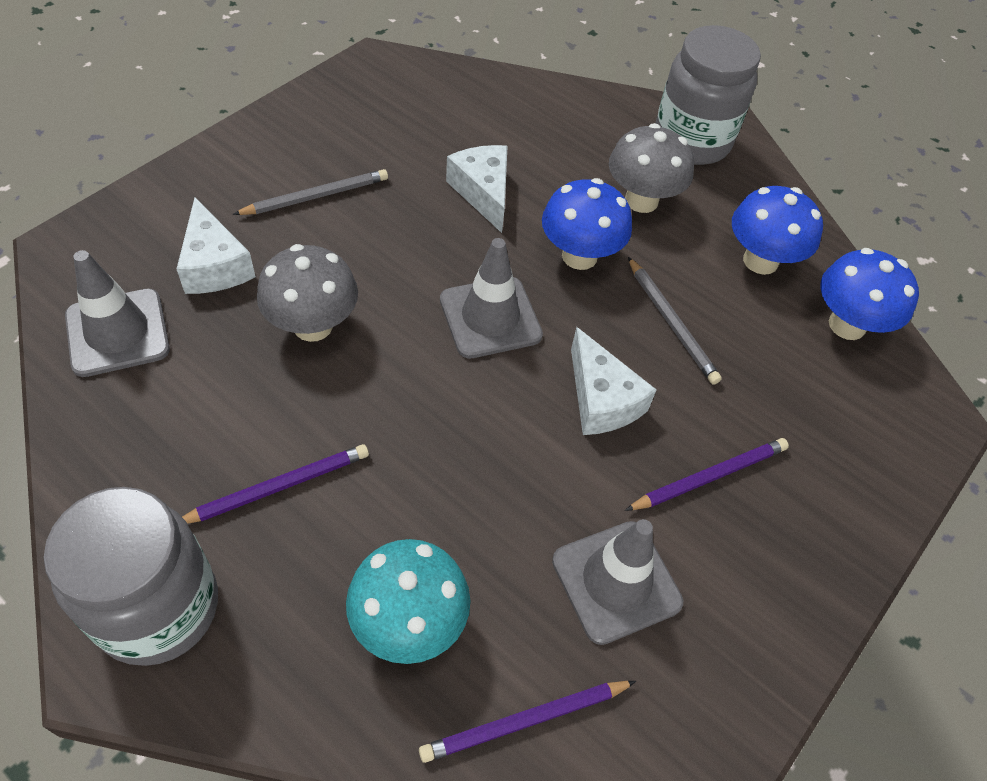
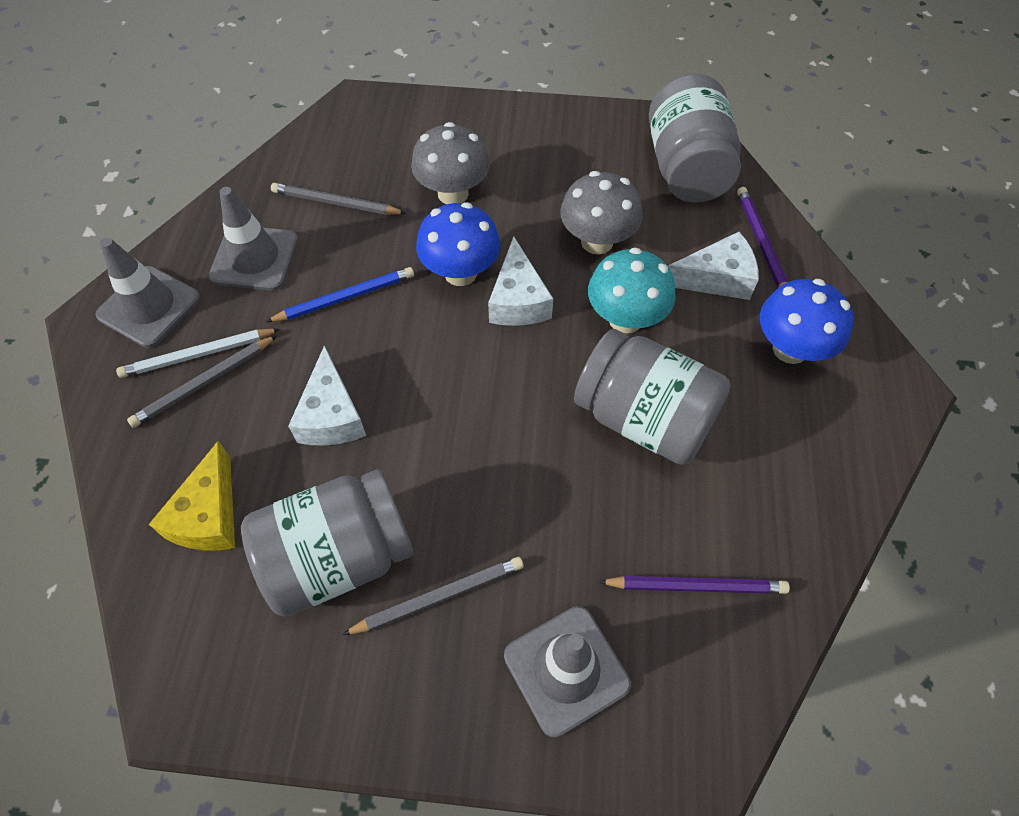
blue mushroom: 3 -> 2
blue pencil: 0 -> 1
grey jar: 2 -> 3
grey pencil: 2 -> 3
purple pencil: 3 -> 2
white pencil: 0 -> 1
yellow cheese: 0 -> 1

